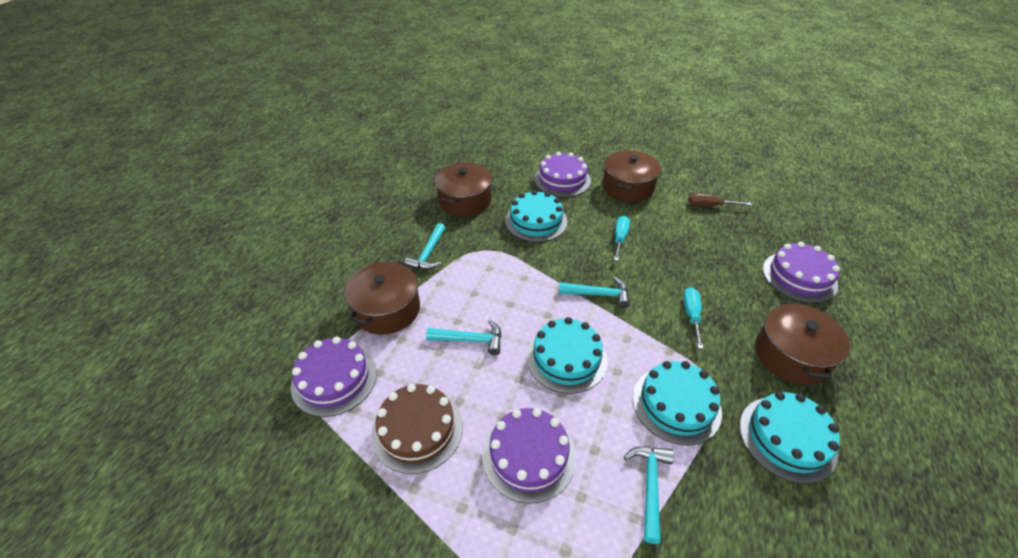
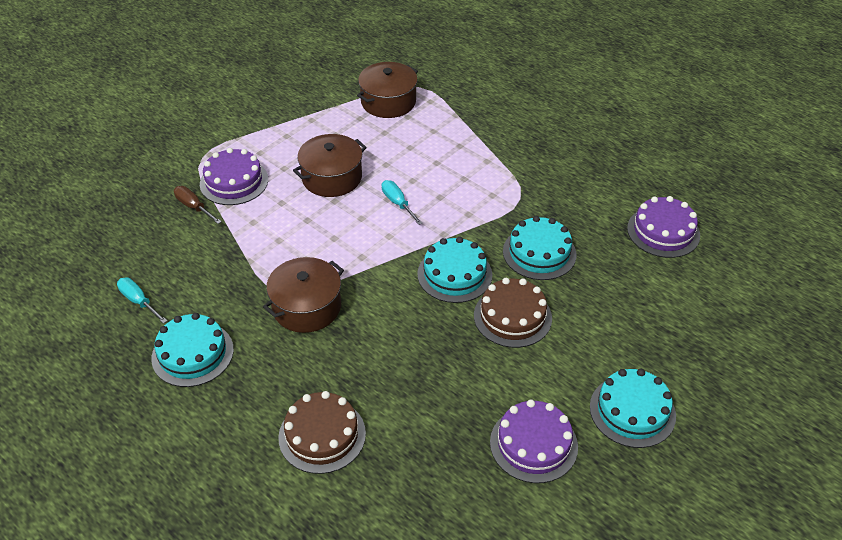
brown cake: 1 -> 2
brown pot: 4 -> 3
purple cake: 4 -> 3
turquoise hammer: 4 -> 0

